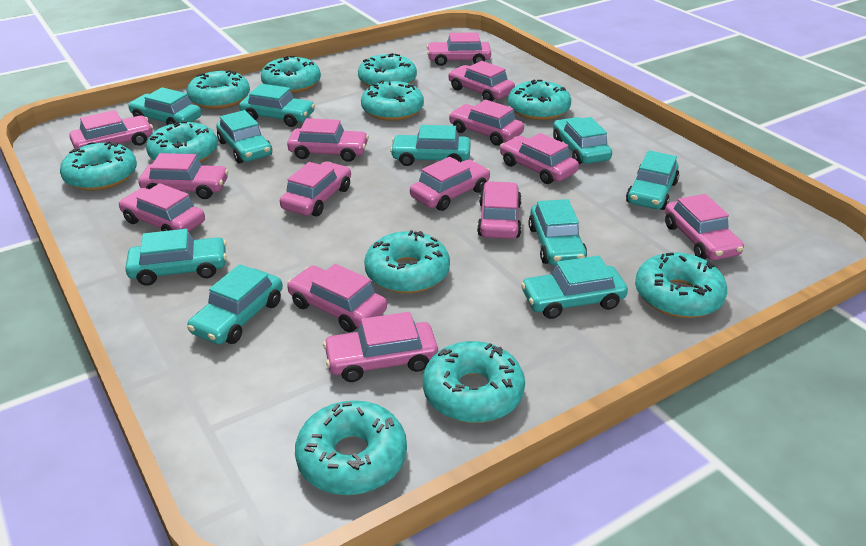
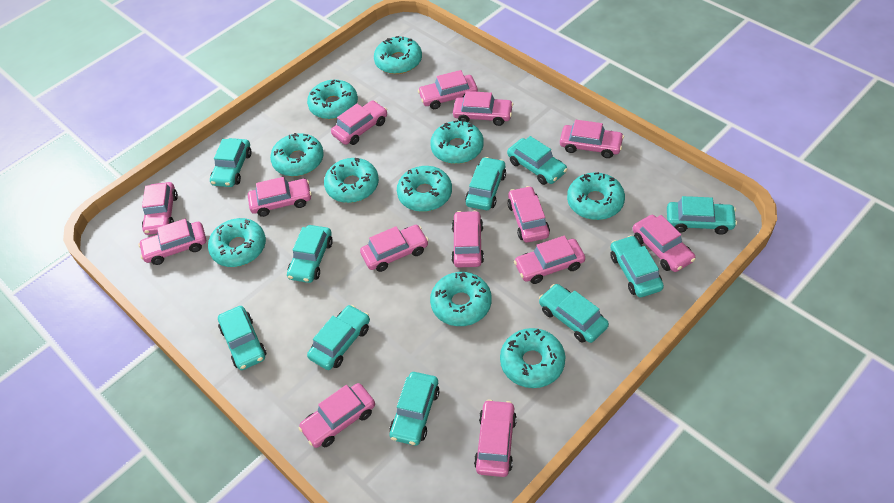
turquoise donut: 11 -> 10

